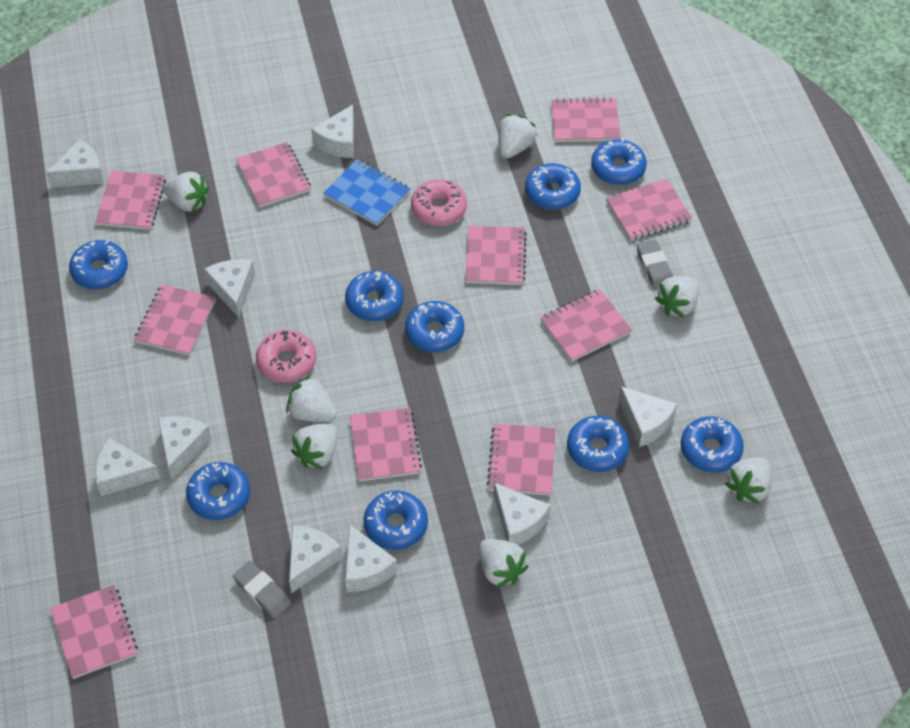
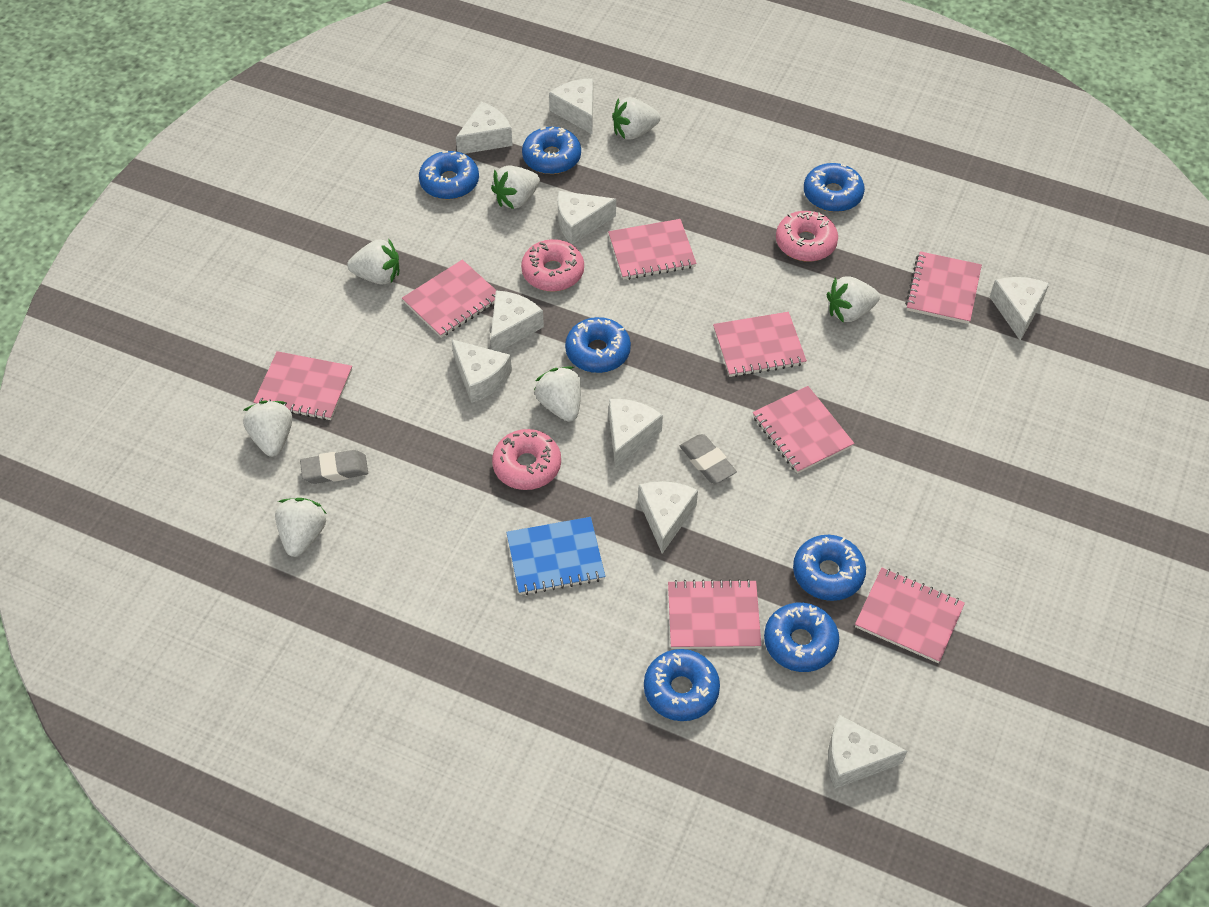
blue donut: 9 -> 7
pink donut: 2 -> 3
pink notebook: 10 -> 8

